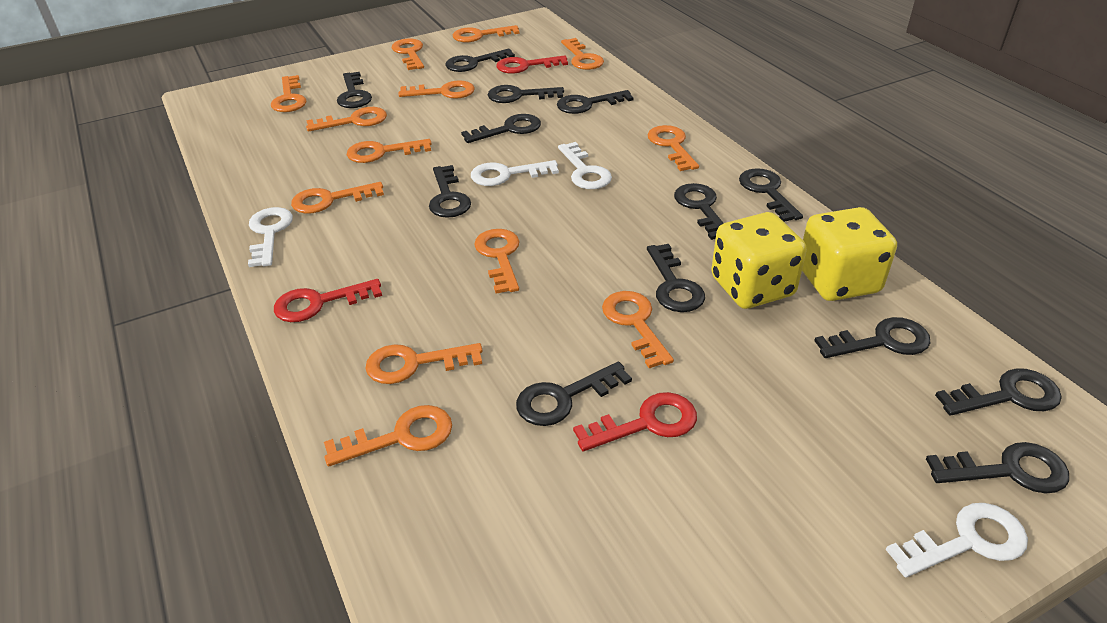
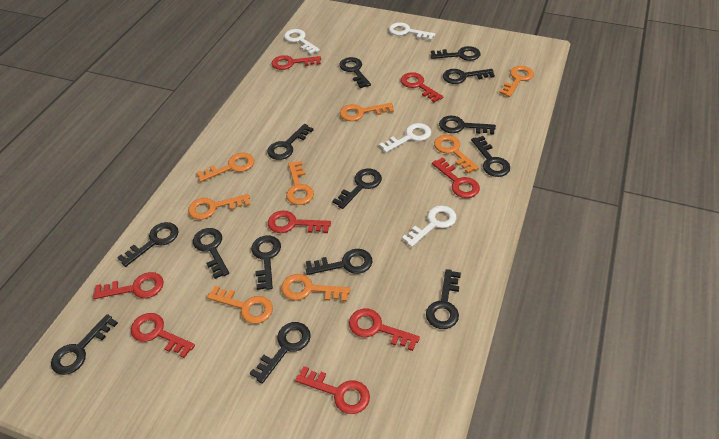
black key: 13 -> 14
orange key: 13 -> 8
red key: 3 -> 8
yellow dice: 2 -> 0

